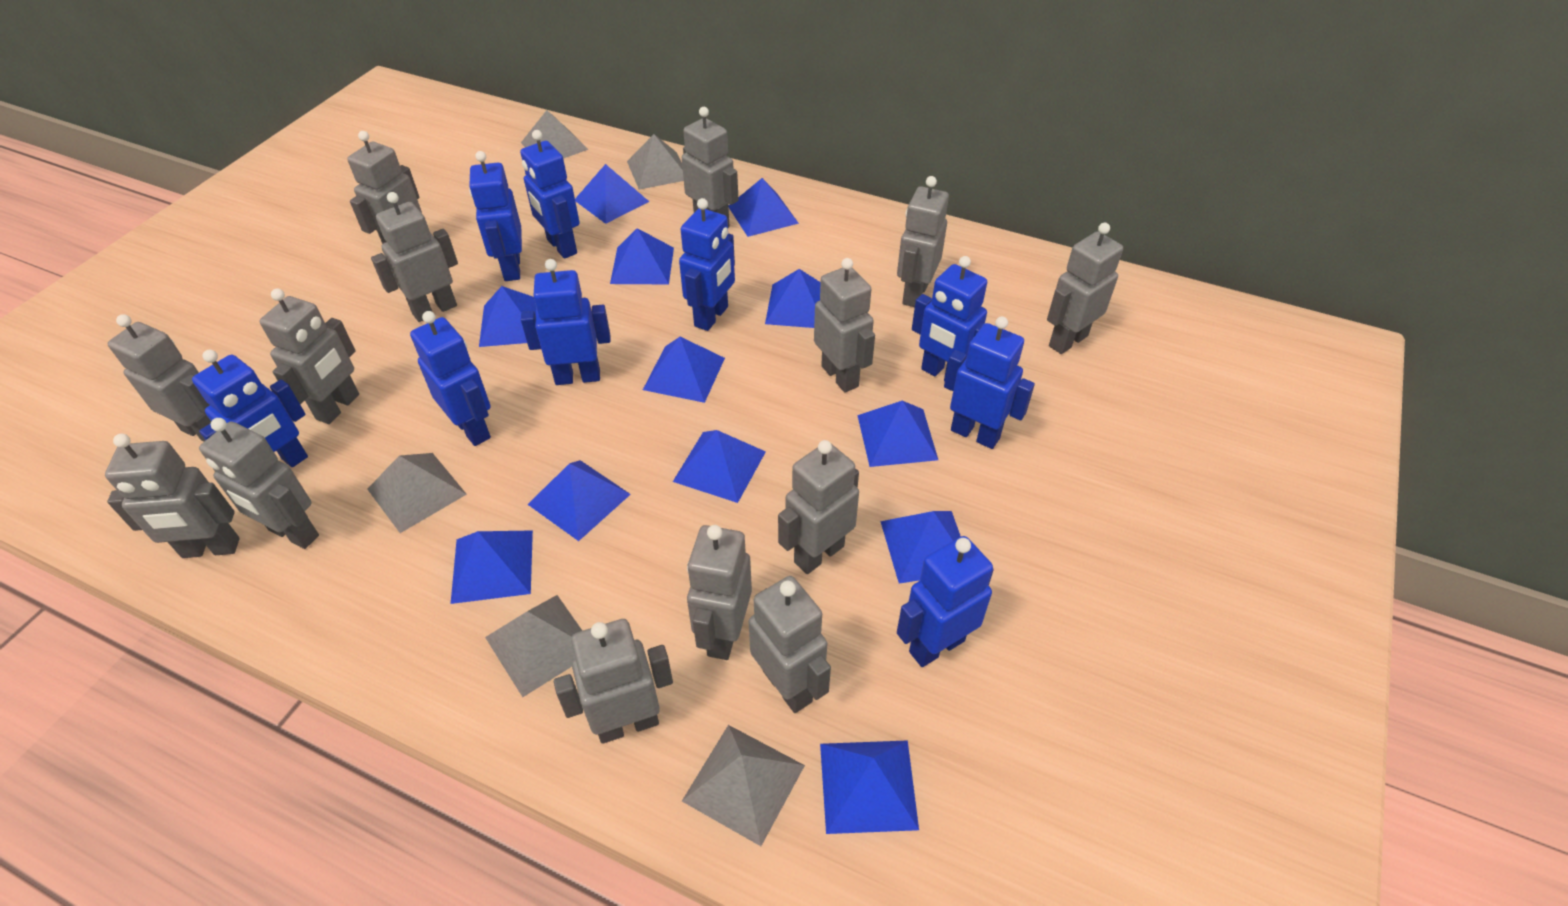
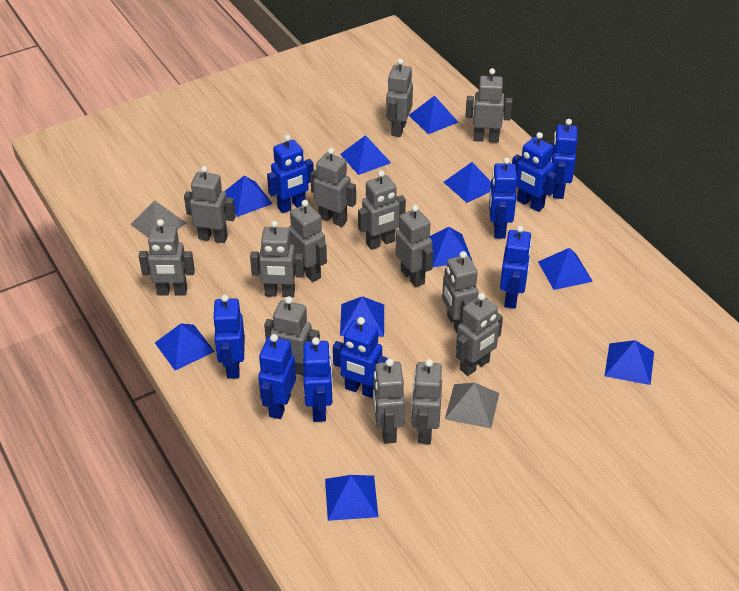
blue pyramid: 12 -> 10
grey pyramid: 5 -> 2

